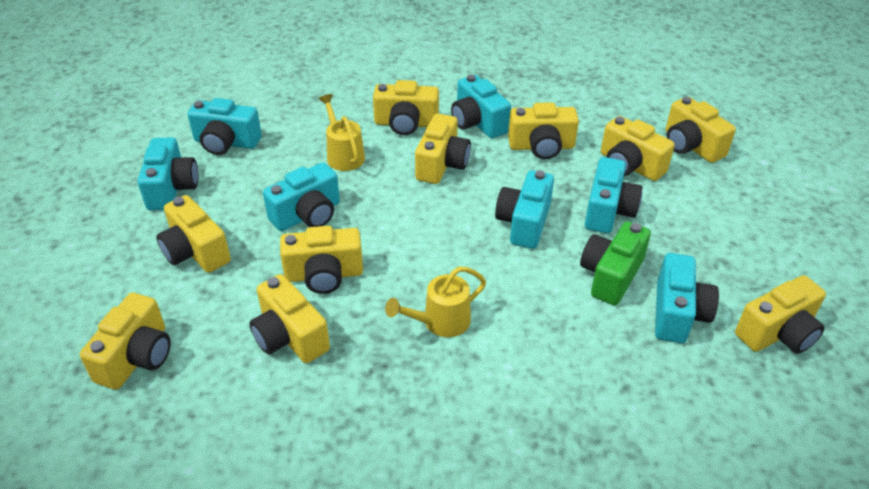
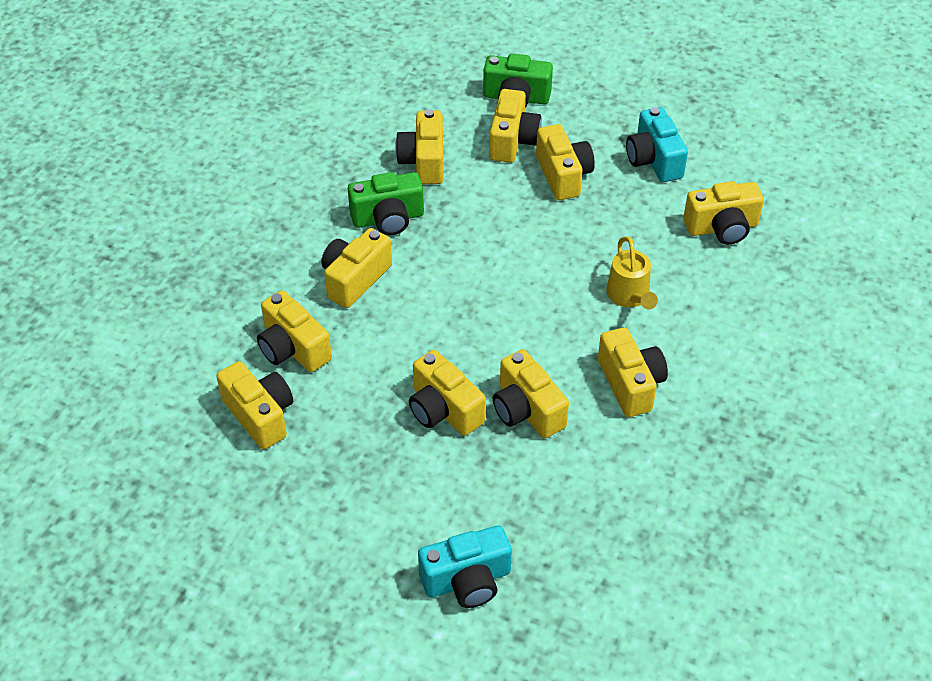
green camera: 1 -> 2
turquoise camera: 7 -> 2
yellow watering can: 2 -> 1

